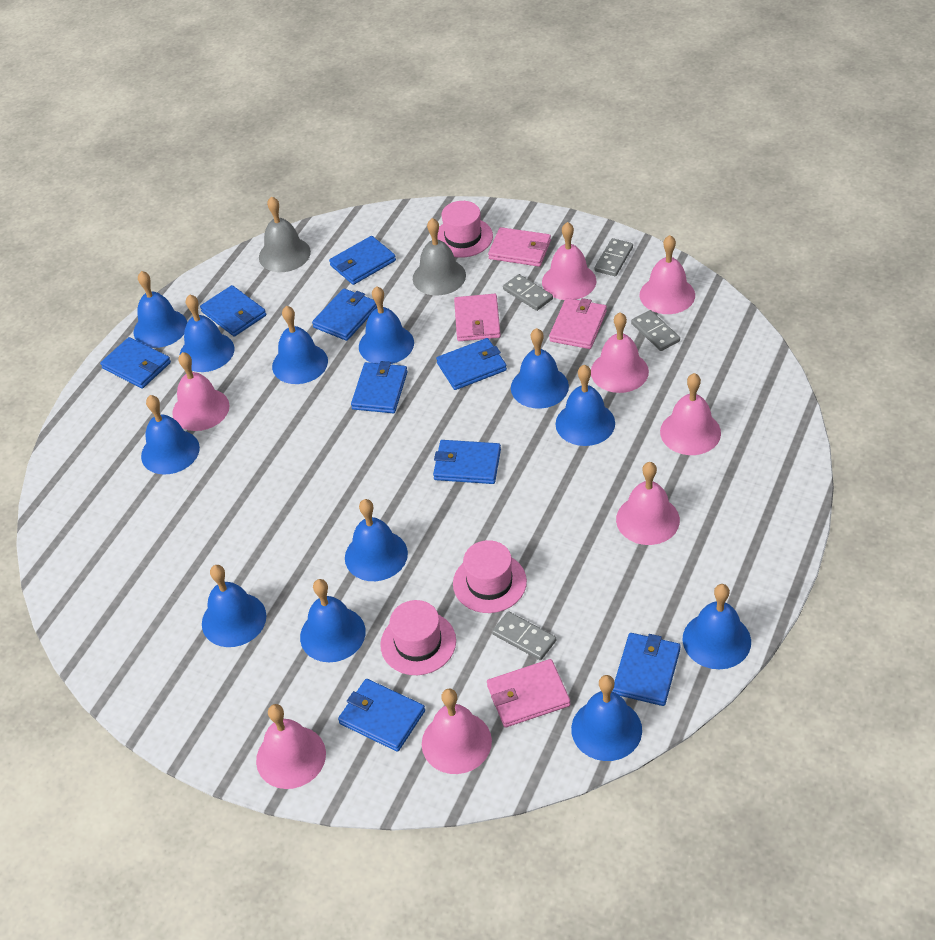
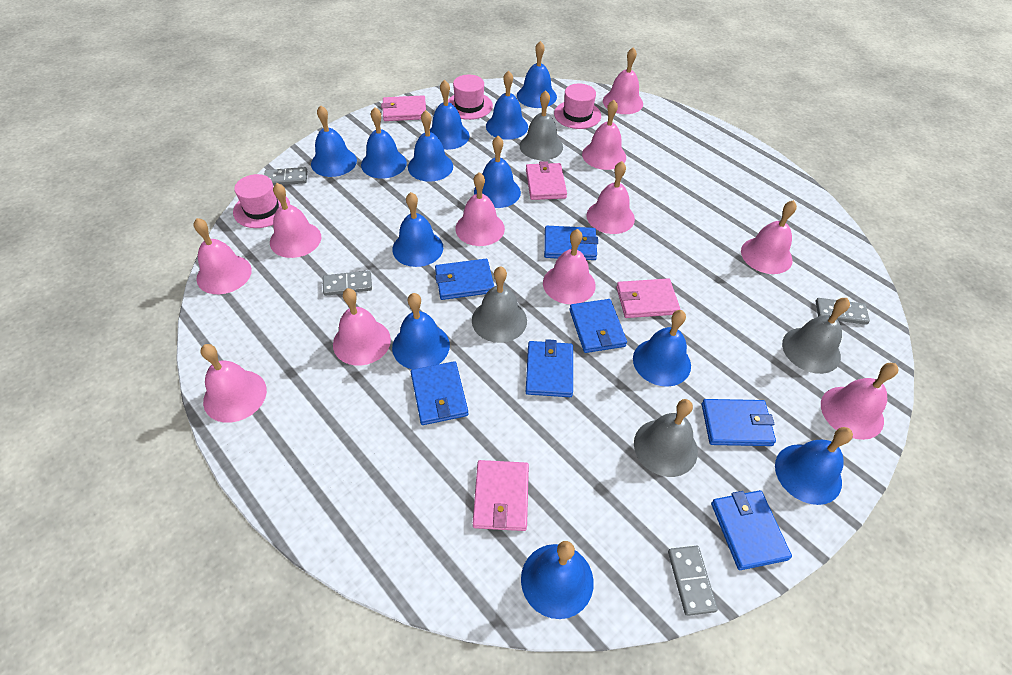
blue wallet: 9 -> 7
grey bell: 2 -> 4
pink bell: 8 -> 11

